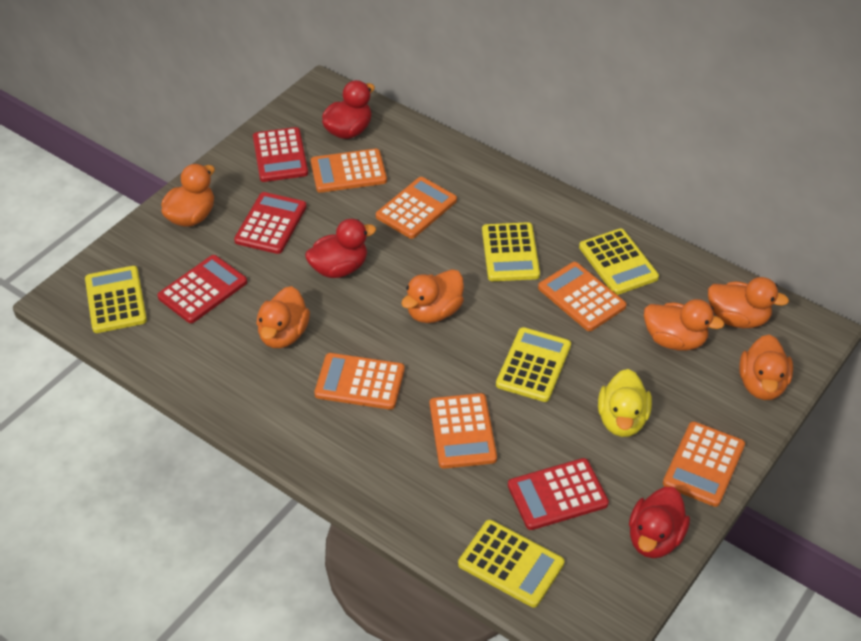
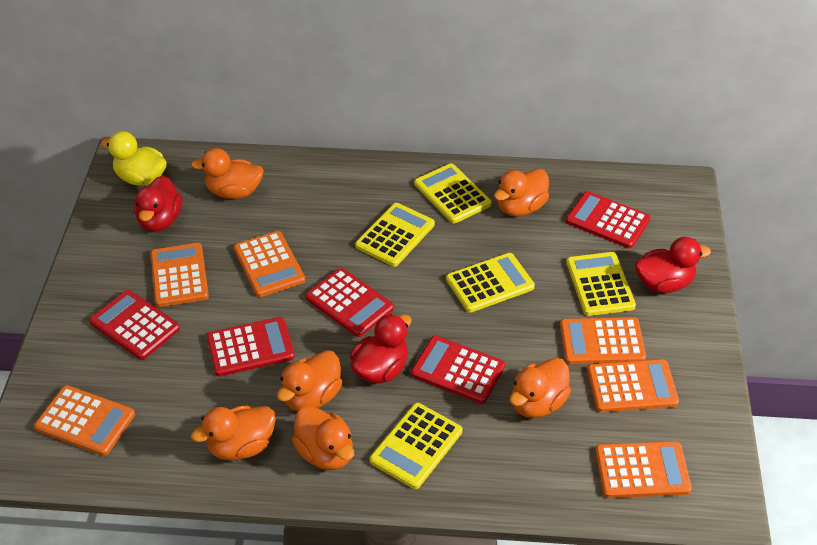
red calculator: 4 -> 5

